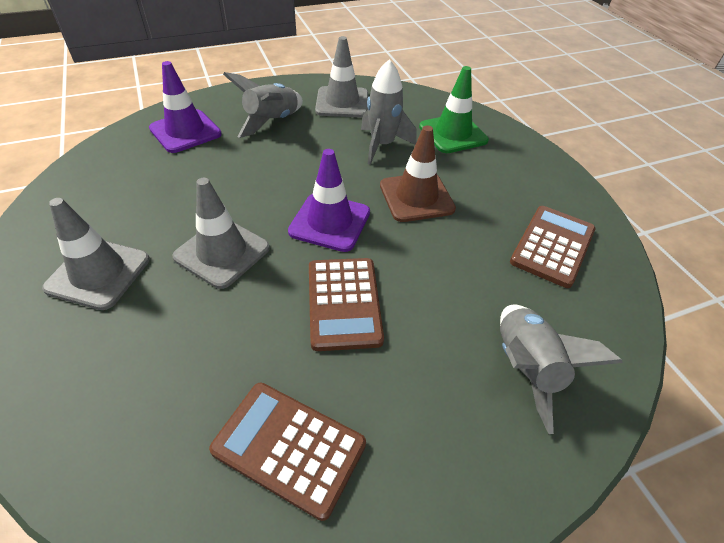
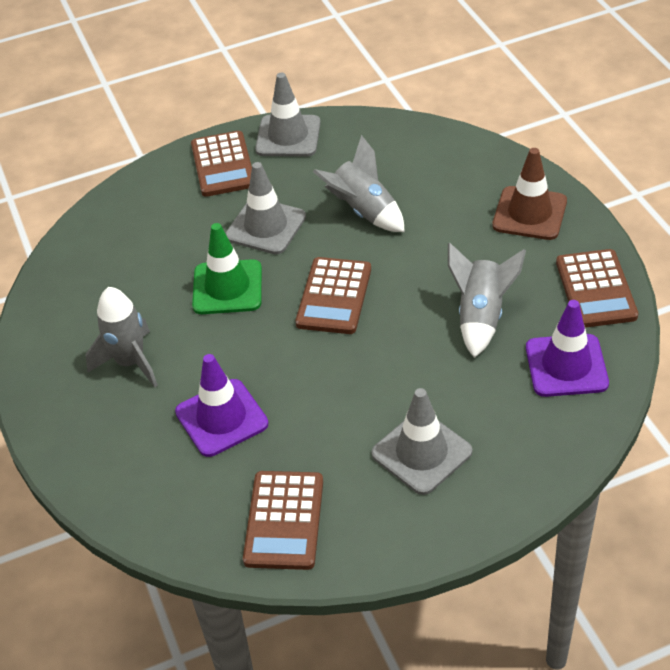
brown calculator: 3 -> 4

